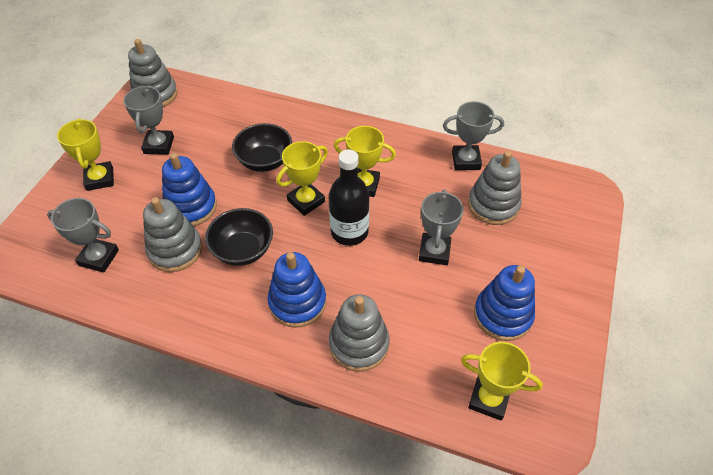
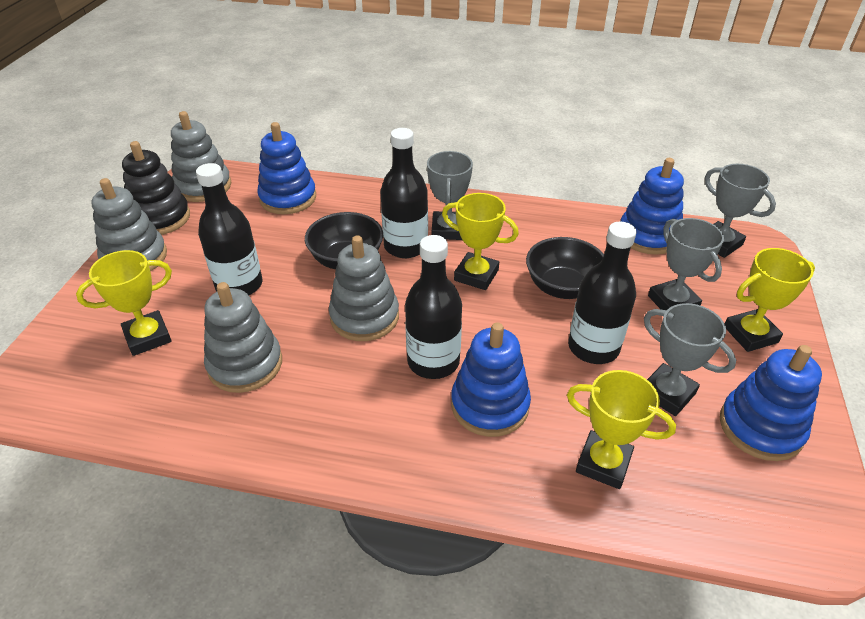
black bottle: 1 -> 4
black stacking toy: 0 -> 1
blue stacking toy: 3 -> 4

